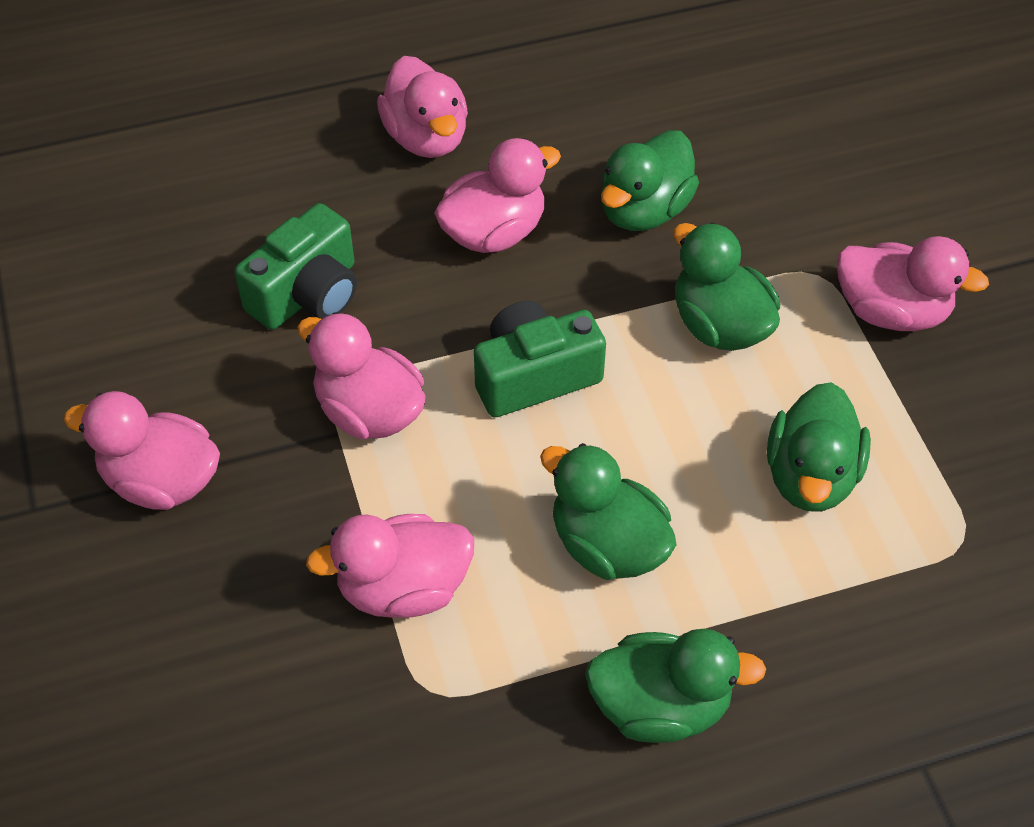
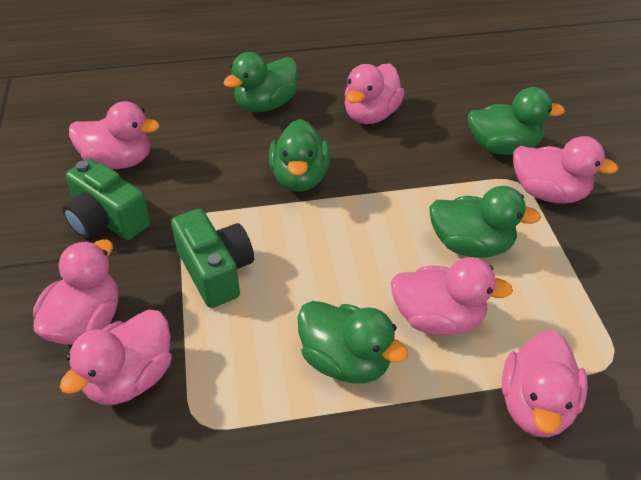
pink duck: 6 -> 7

